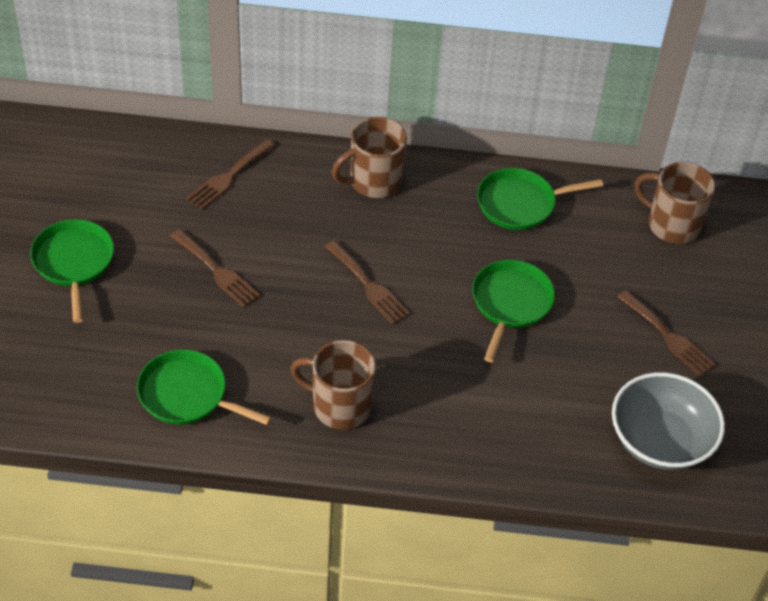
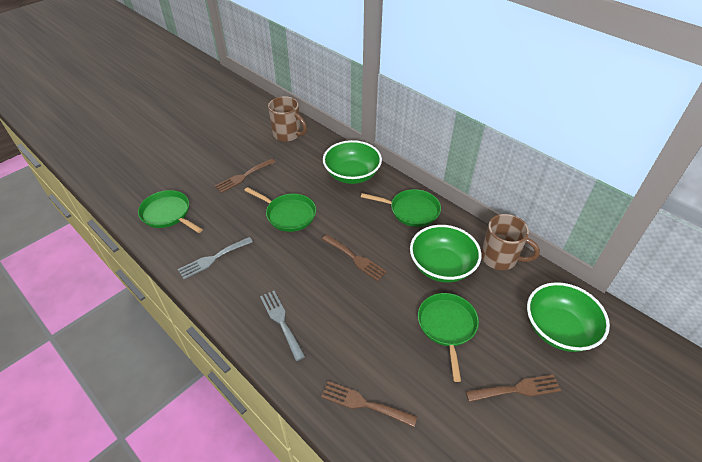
brown mug: 3 -> 2
green bowl: 0 -> 3
grey bowl: 1 -> 0
grey fork: 0 -> 2

